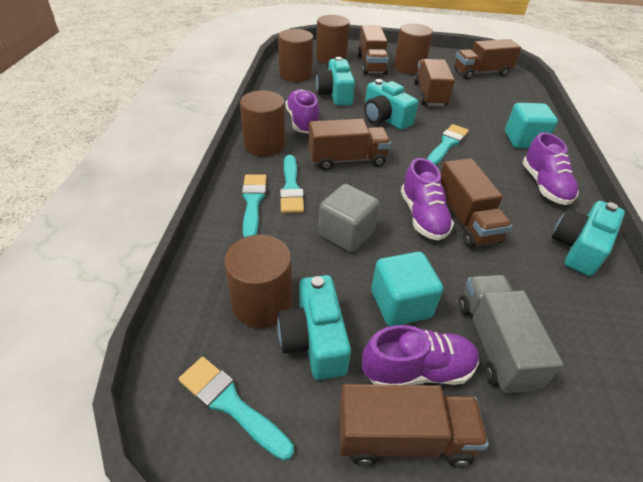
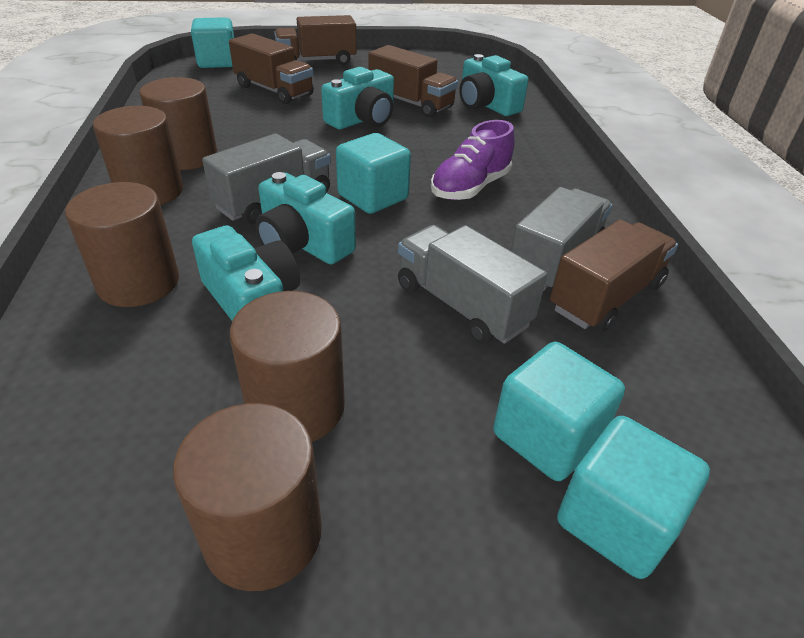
brown truck: 6 -> 4
grey cube: 1 -> 0
grey truck: 1 -> 3
purple shoe: 4 -> 1
turquoise brush: 4 -> 0
turquoise cube: 2 -> 4

